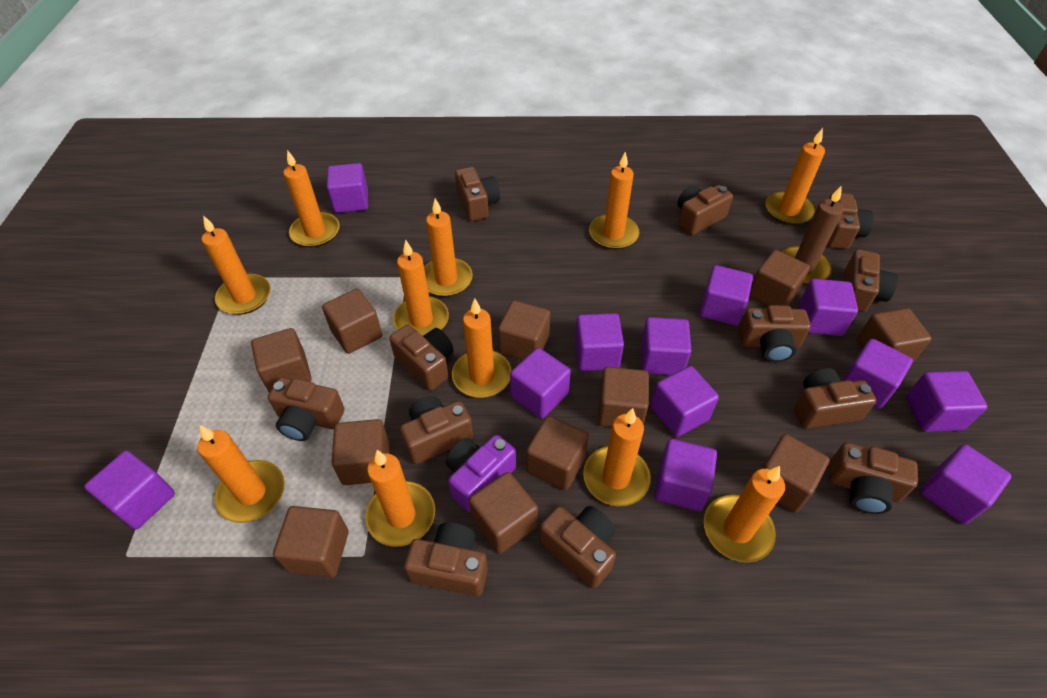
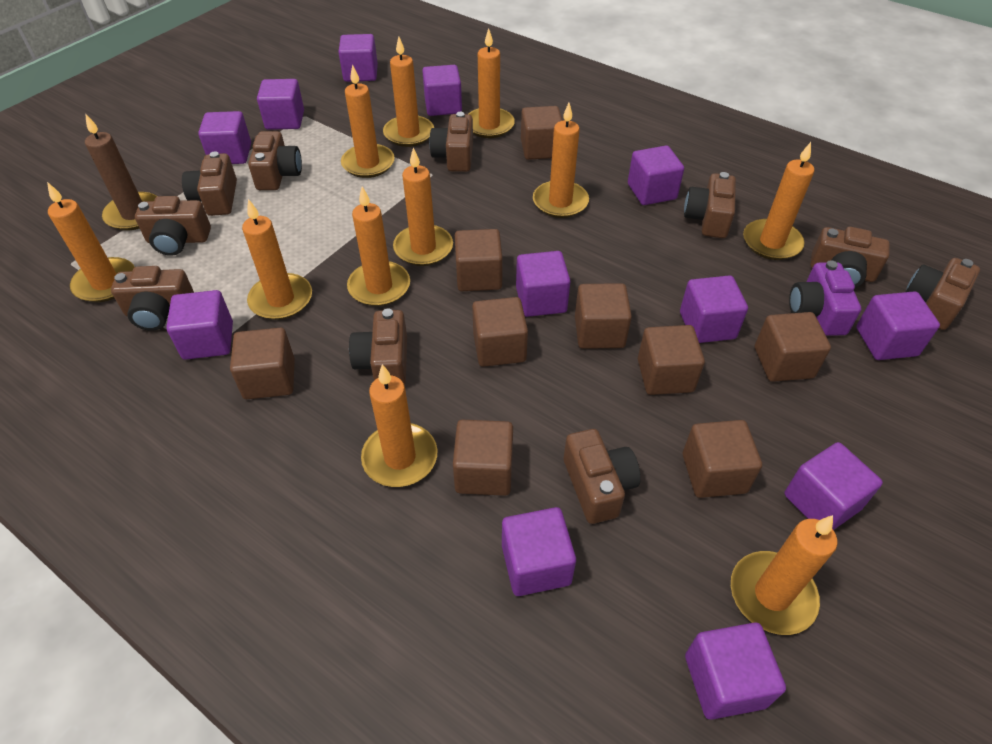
brown camera: 12 -> 10
brown cube: 11 -> 9

